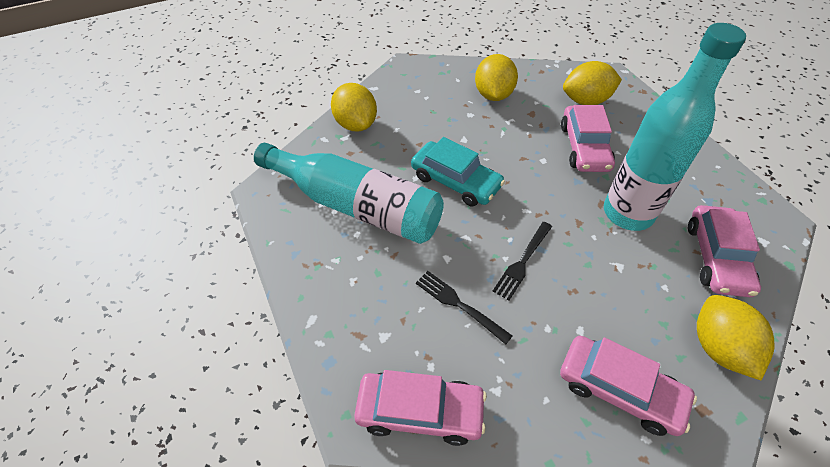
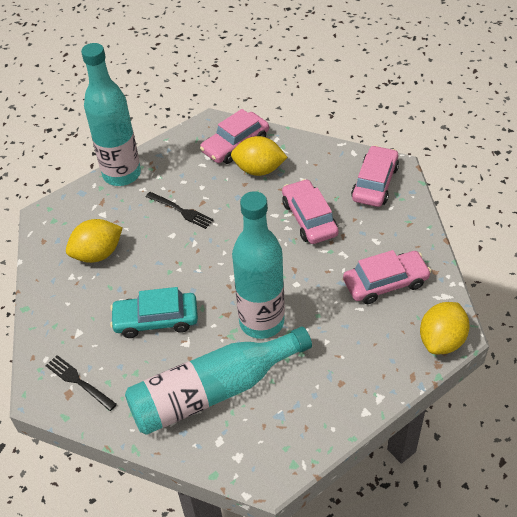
turquoise bottle: 2 -> 3
yellow lemon: 4 -> 3

